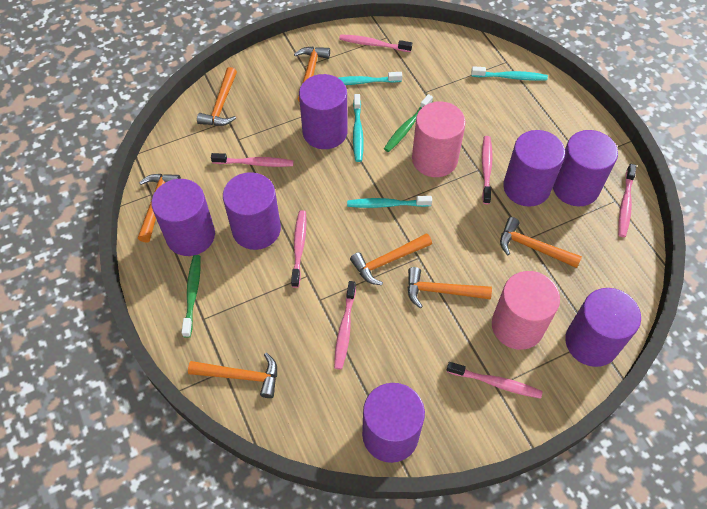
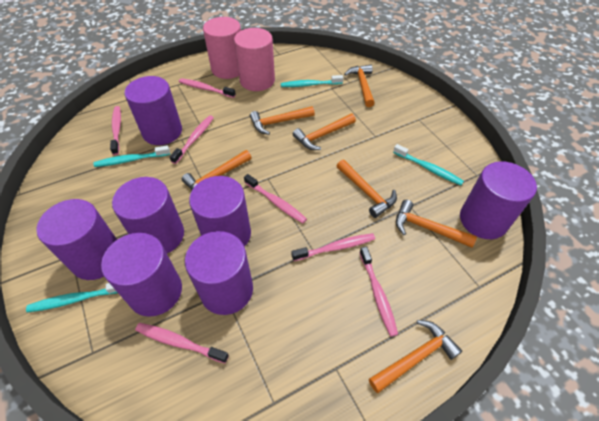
green toothbrush: 2 -> 0

